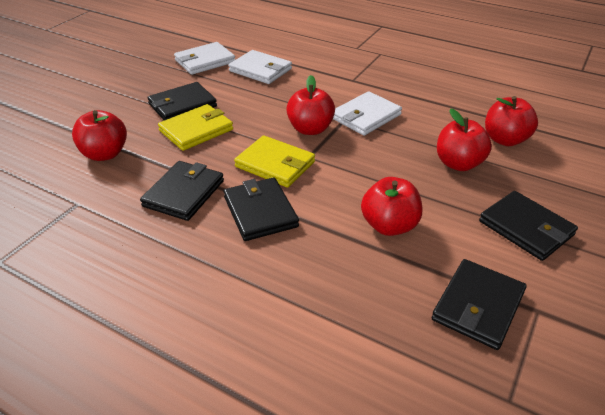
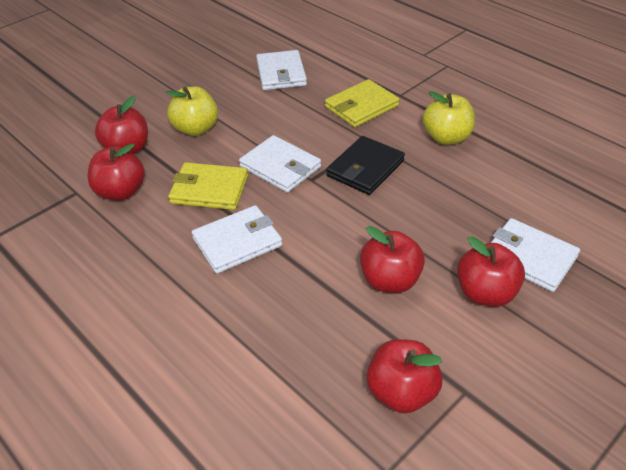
black wallet: 5 -> 1
white wallet: 3 -> 4
yellow apple: 0 -> 2

